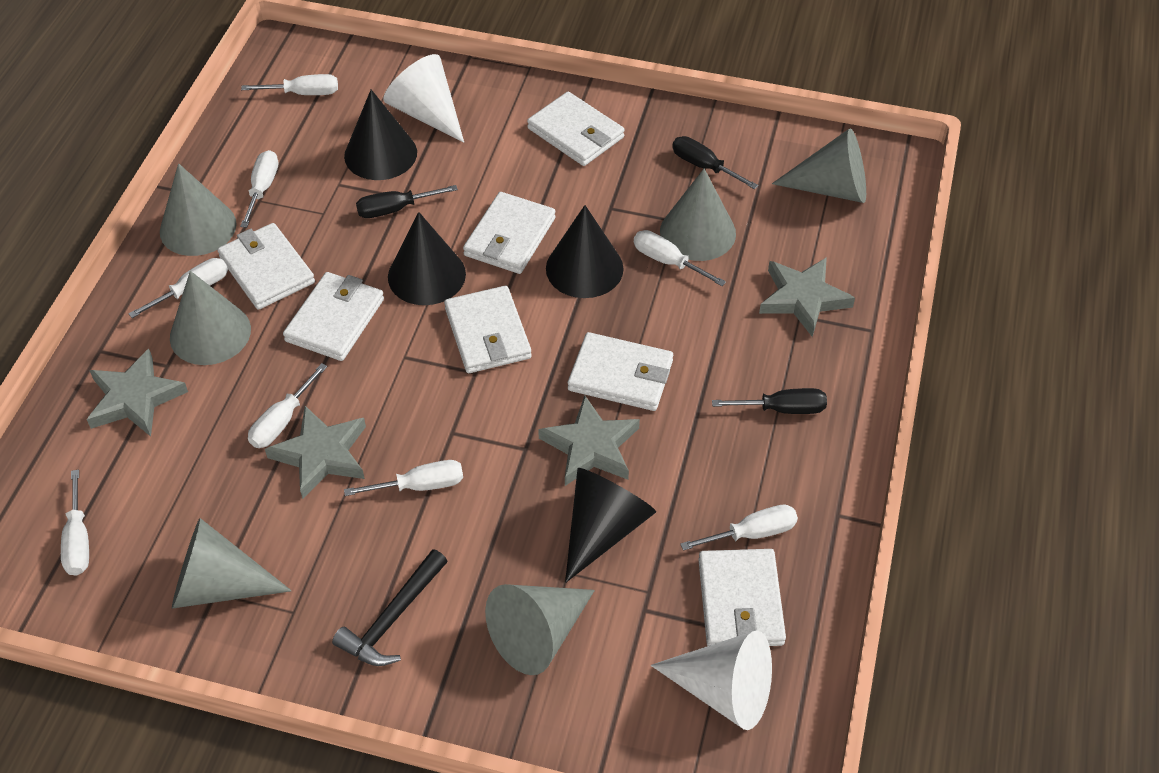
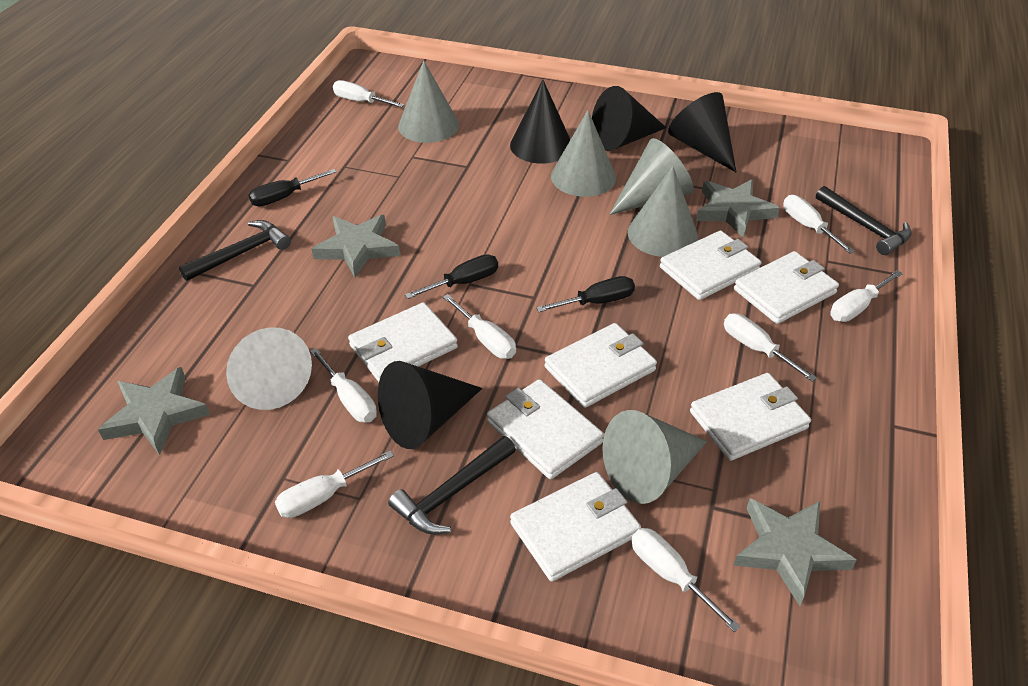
black hammer: 1 -> 3
grey cone: 6 -> 5
white cone: 2 -> 1

